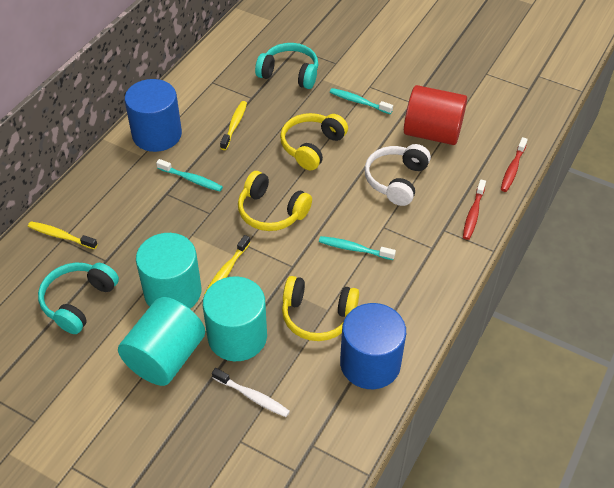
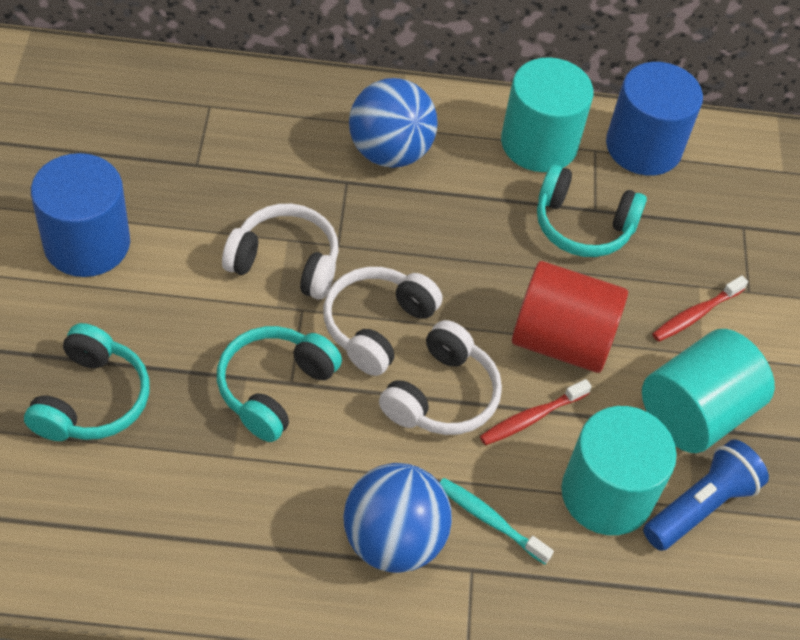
blue ball: 0 -> 2
blue flashlight: 0 -> 1
turquoise headphones: 2 -> 3
turquoise toothbrush: 3 -> 1
white headphones: 1 -> 3
white toothbrush: 1 -> 0
yellow headphones: 3 -> 0
yellow toothbrush: 3 -> 0

